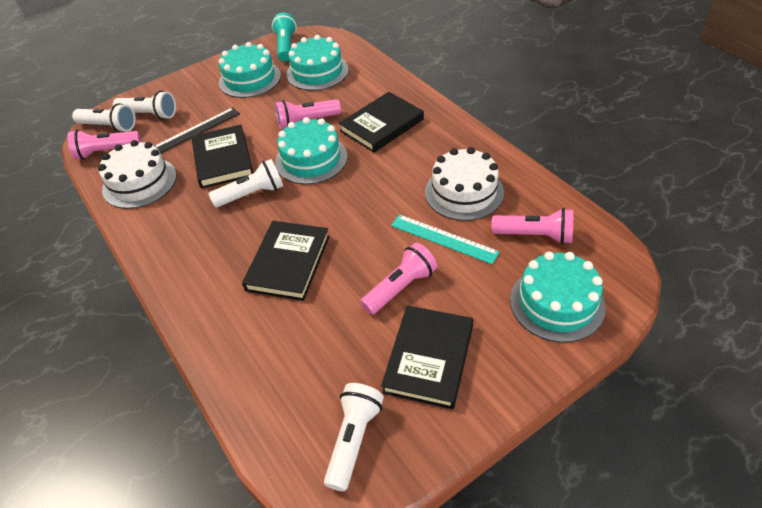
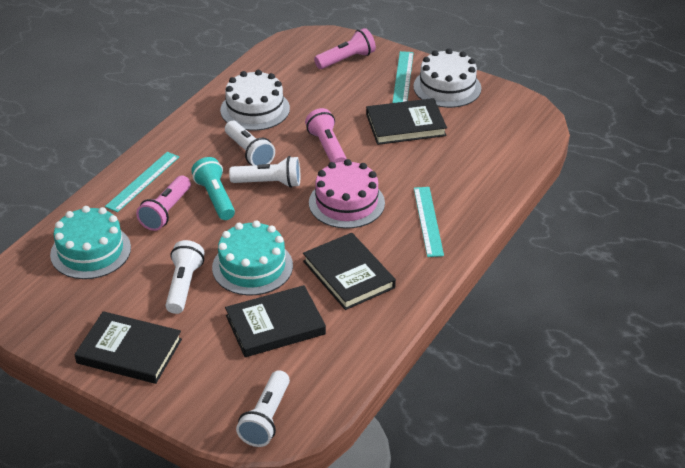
black ruler: 1 -> 0
pink cake: 0 -> 1
pink flashlight: 4 -> 3
turquoise cake: 4 -> 2
turquoise ruler: 1 -> 3

